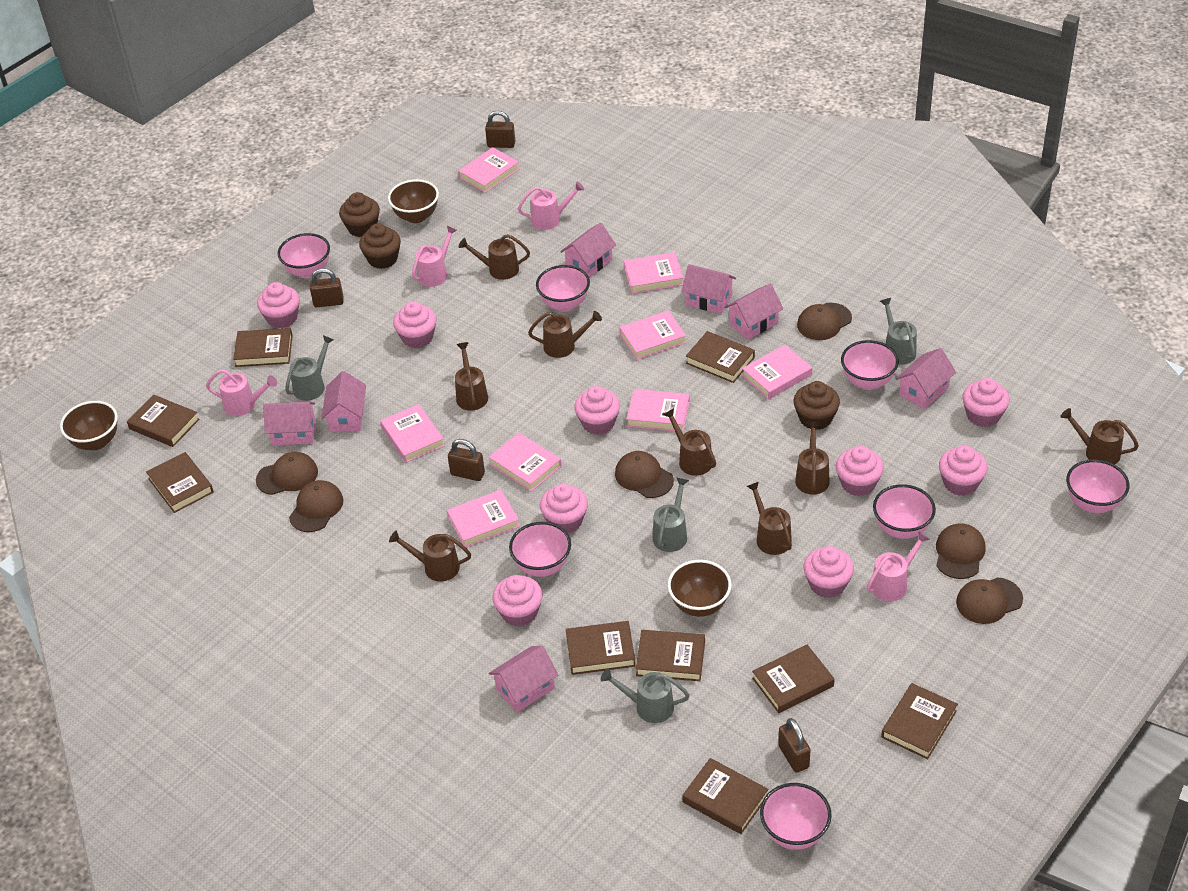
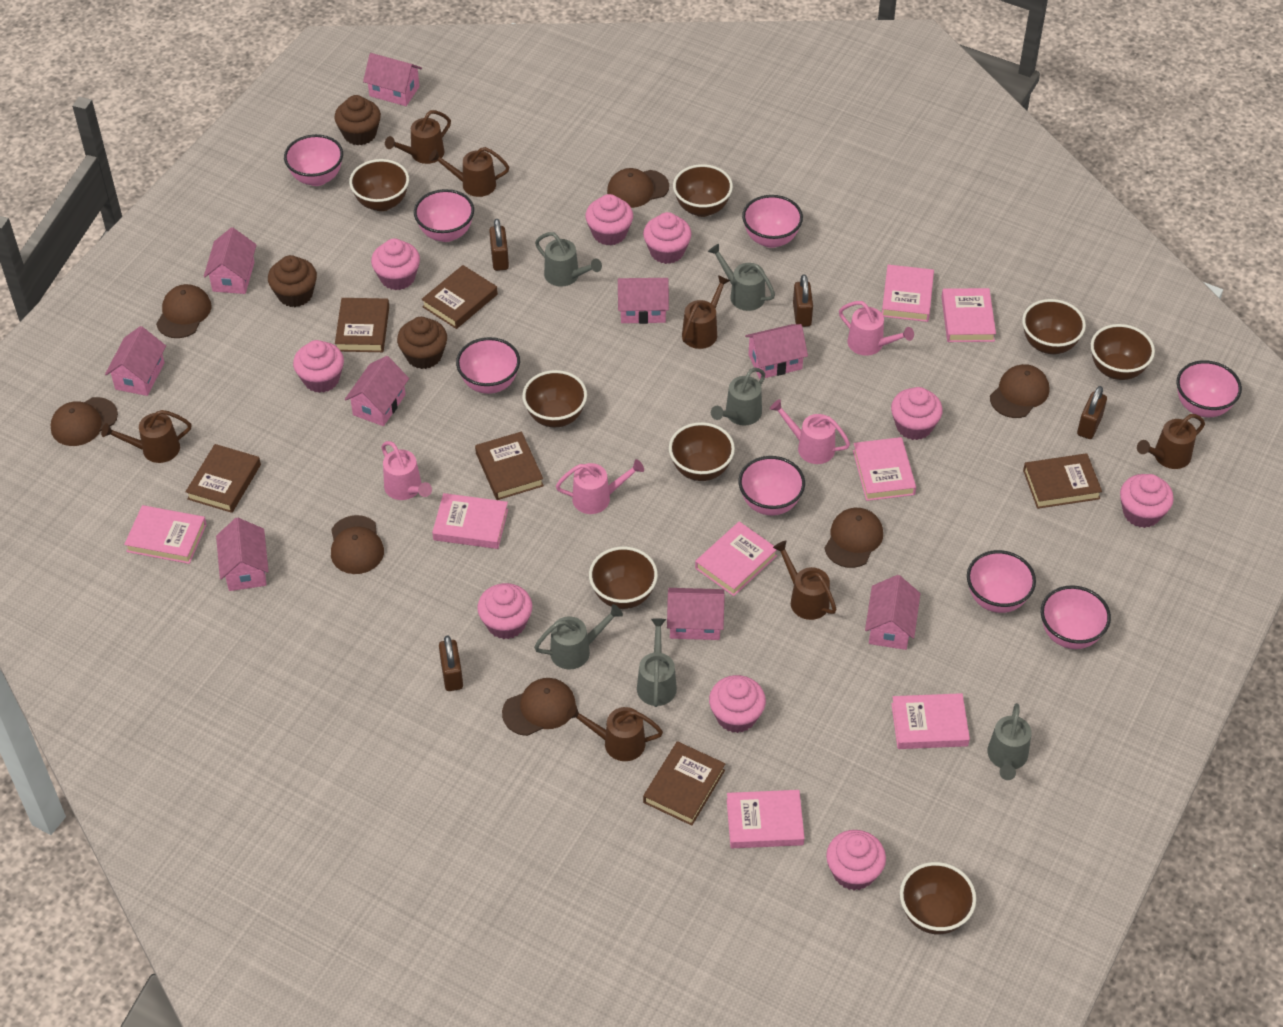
brown book: 9 -> 6
brown bowl: 3 -> 8
brown cap: 6 -> 7
brown watering can: 8 -> 7
grey watering can: 4 -> 6
pink bowl: 7 -> 8
pink house: 7 -> 9

